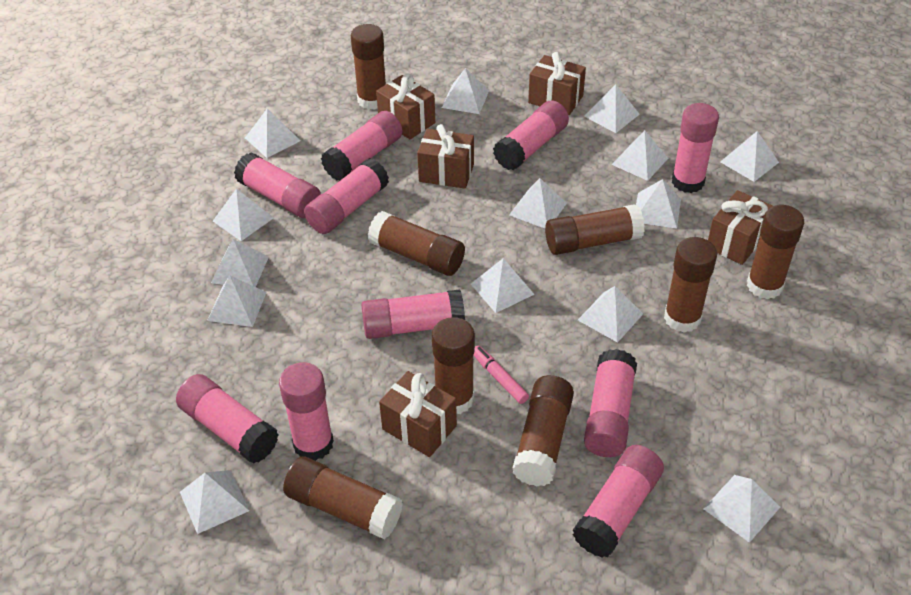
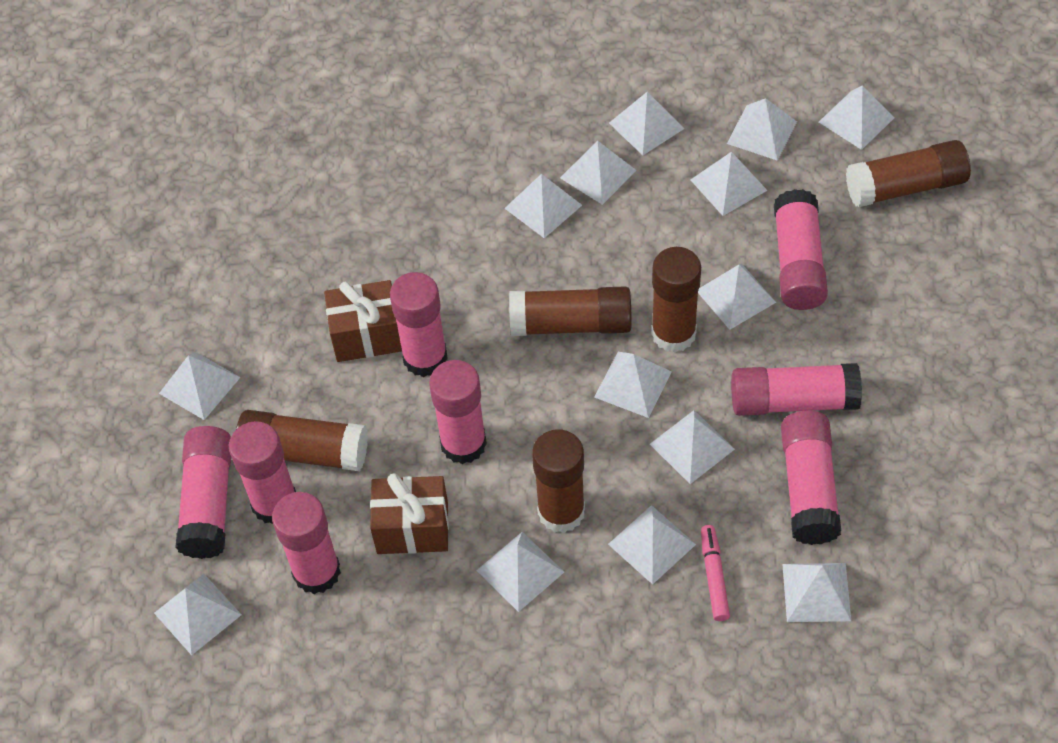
brown gift: 5 -> 2
brown glue stick: 8 -> 5
pink glue stick: 10 -> 8

